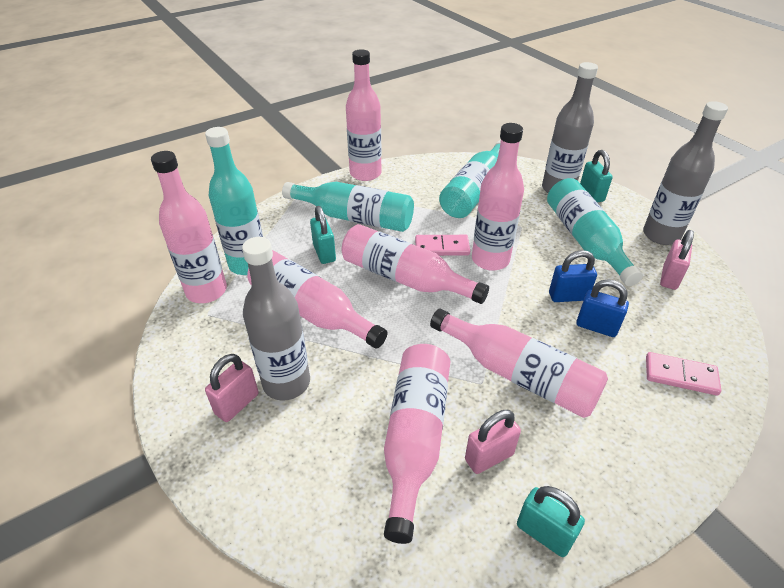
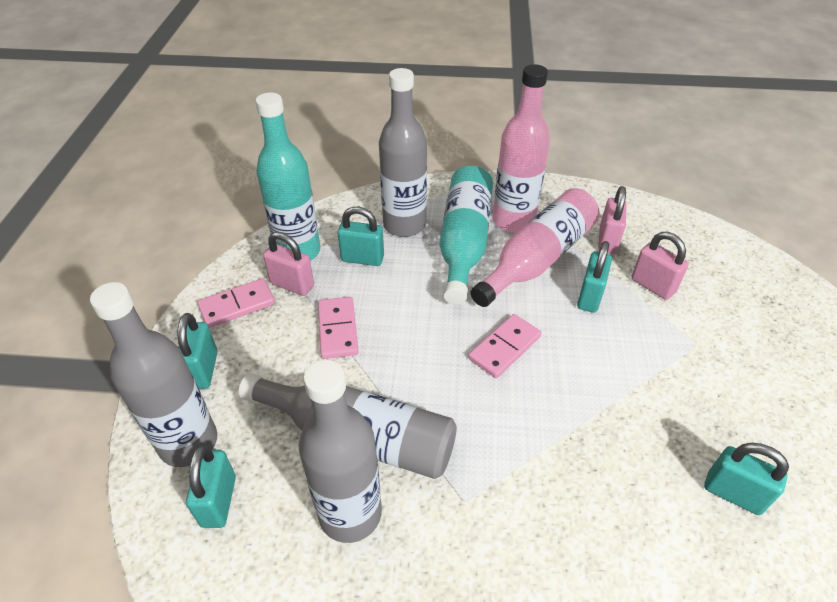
blue padlock: 2 -> 0
grey bottle: 3 -> 4
pink bottle: 7 -> 2
pink domino: 2 -> 3
turquoise bottle: 4 -> 2
turquoise padlock: 3 -> 5

